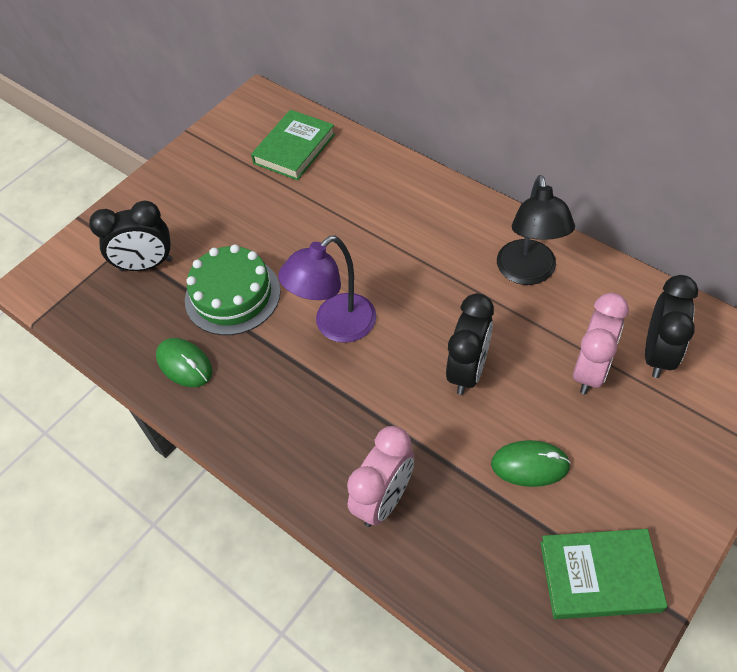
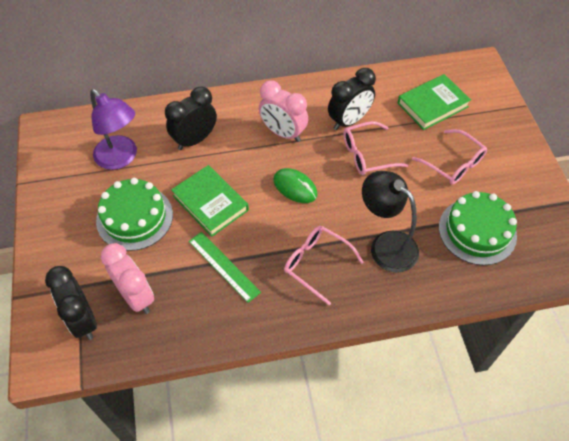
green cake: 1 -> 2
green mouse: 2 -> 1
green ruler: 0 -> 1
pink glasses: 0 -> 3

